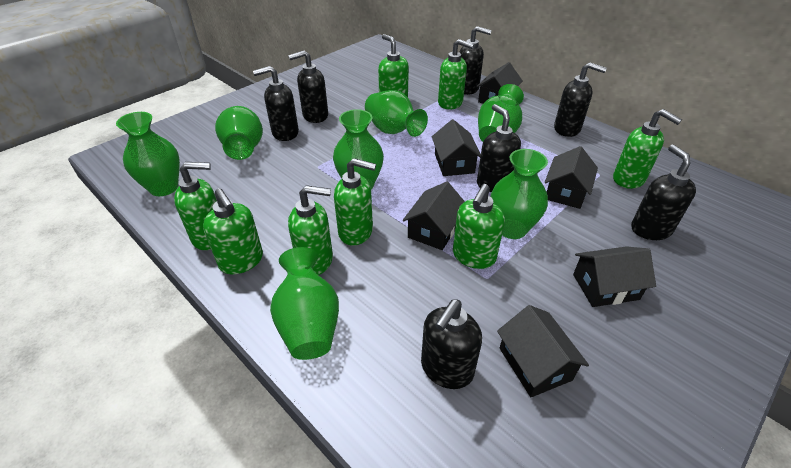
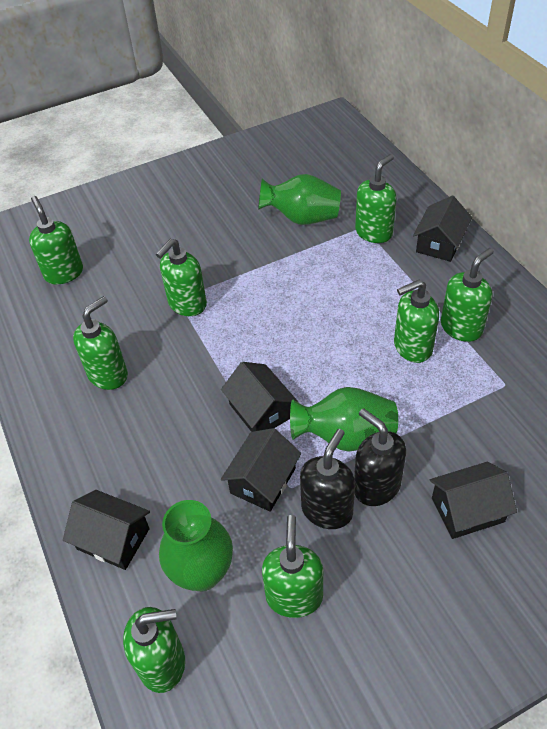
black house: 6 -> 5
black soap dispenser: 7 -> 2
green vase: 7 -> 3

